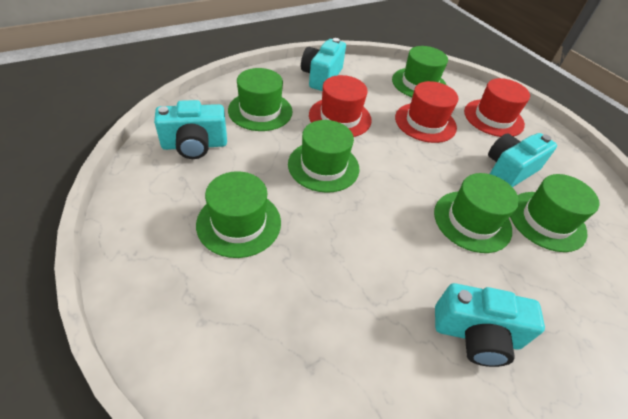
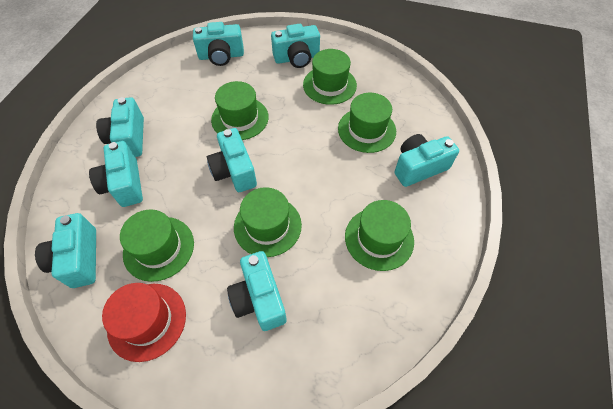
red hat: 3 -> 1
turquoise camera: 4 -> 8

